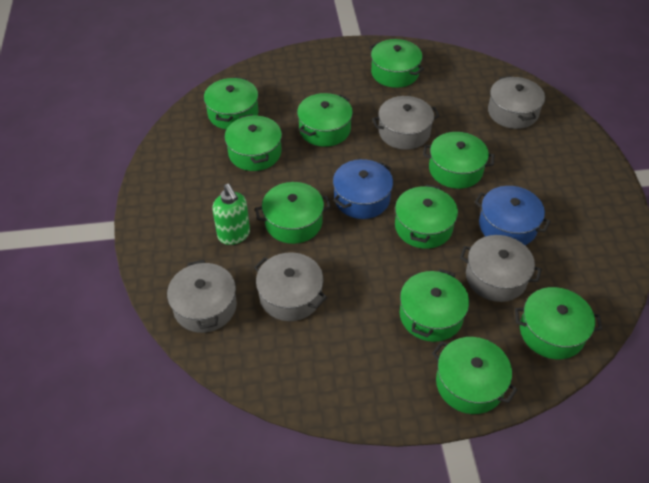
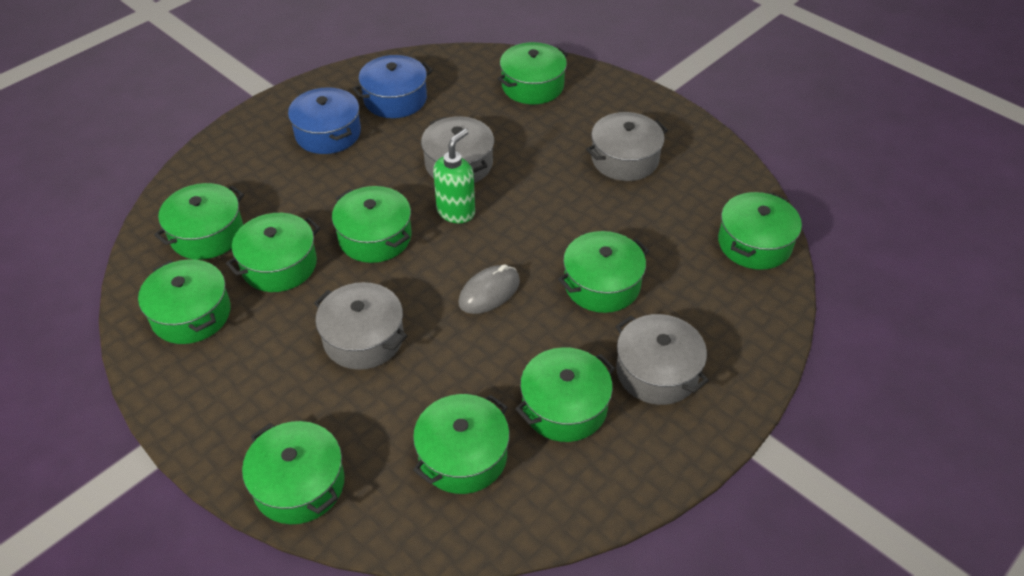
grey mouse: 0 -> 1
grey pot: 5 -> 4

